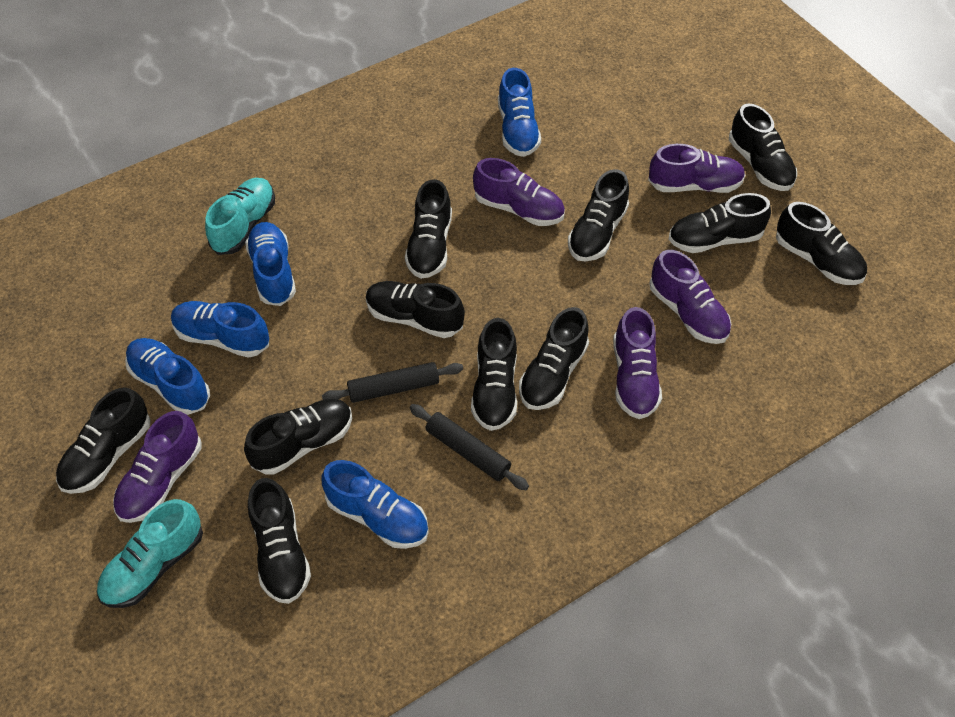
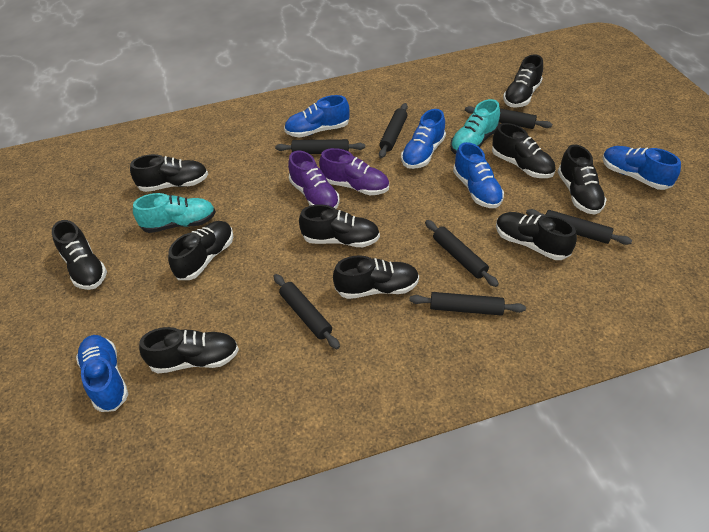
black rolling pin: 2 -> 7
black shoe: 11 -> 10
purple shoe: 5 -> 2

